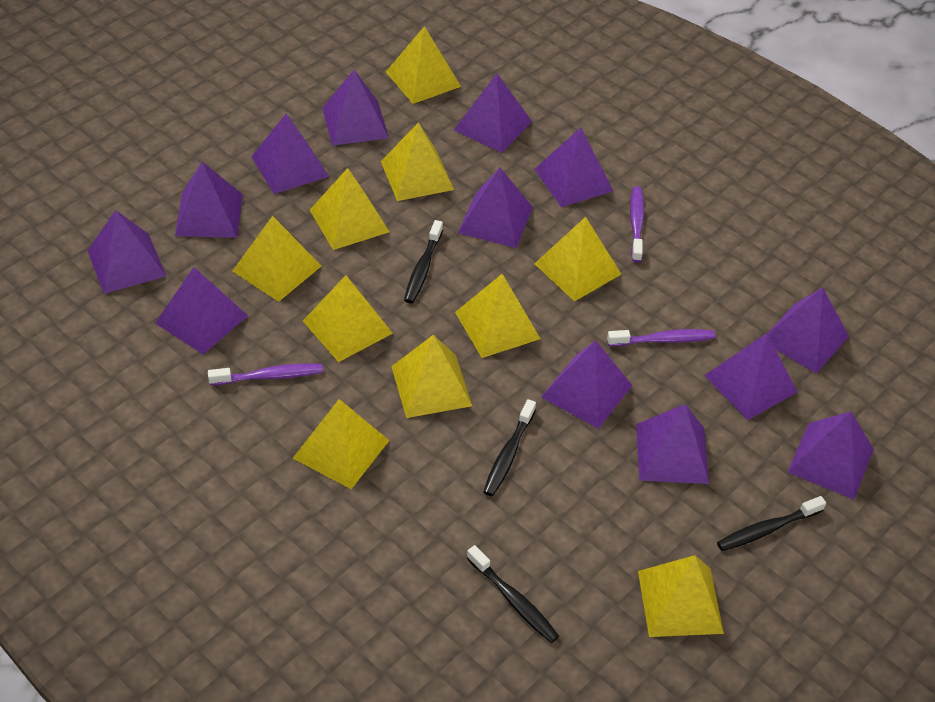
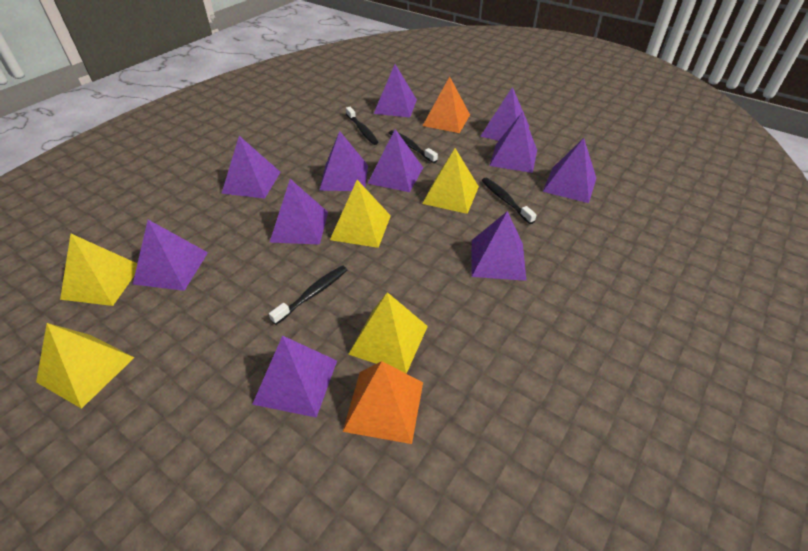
orange pyramid: 0 -> 2
purple pyramid: 13 -> 11
purple toothbrush: 3 -> 0
yellow pyramid: 10 -> 5

